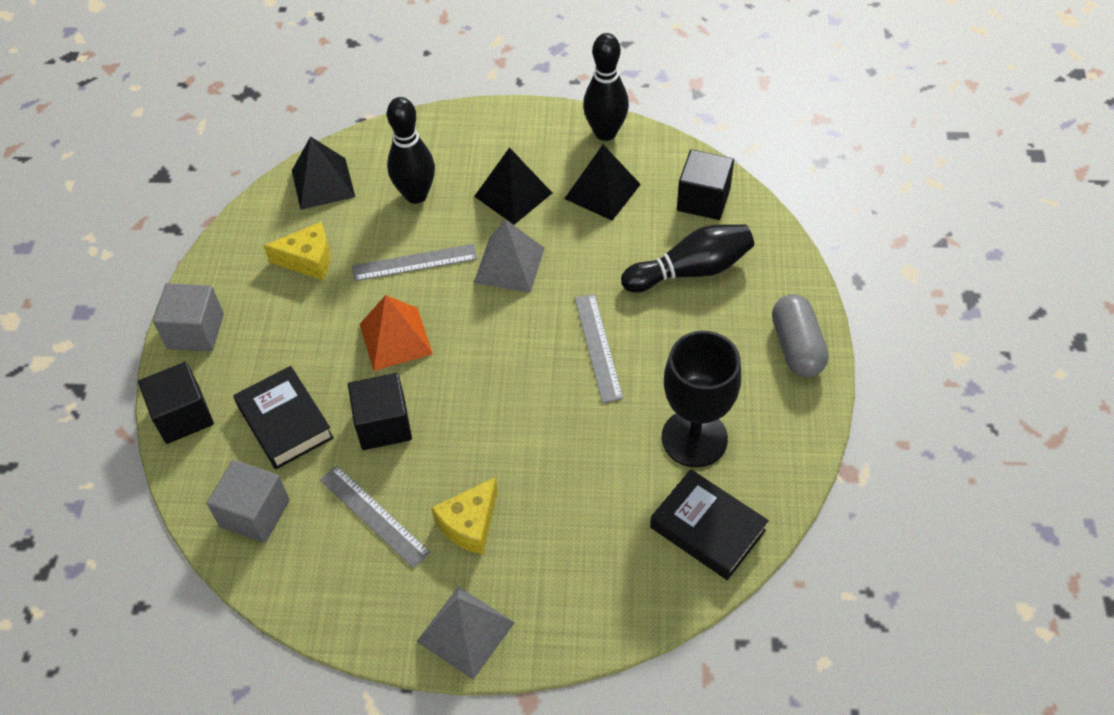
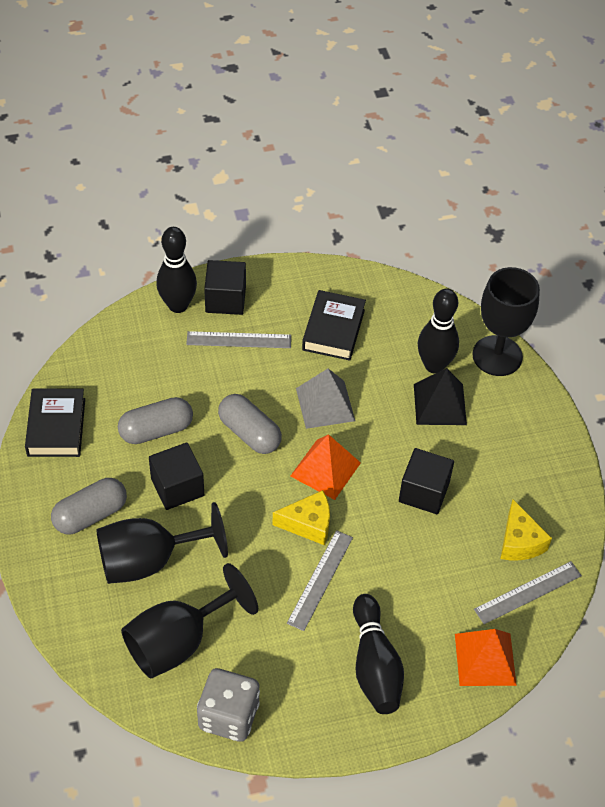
black goblet: 1 -> 3
black pyramid: 3 -> 1
grey capsule: 1 -> 3
grey cube: 2 -> 0
grey dice: 0 -> 1
grey pyramid: 2 -> 1
orange pyramid: 1 -> 2

